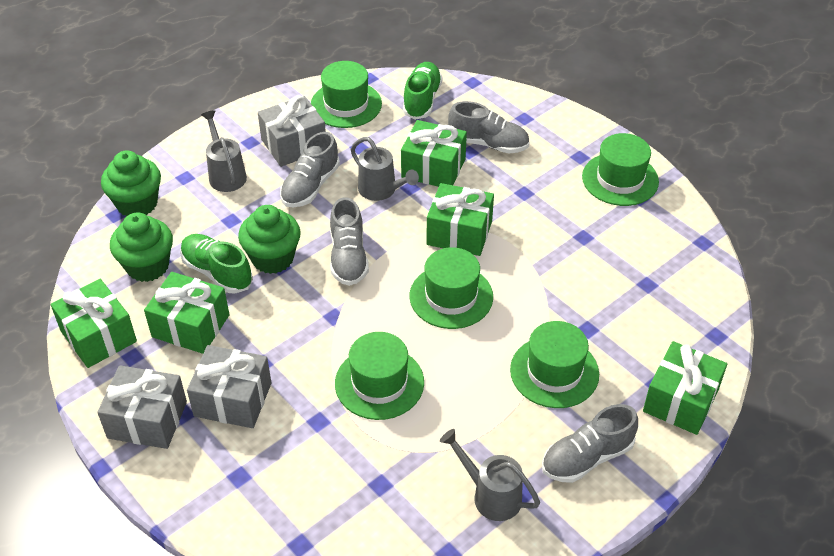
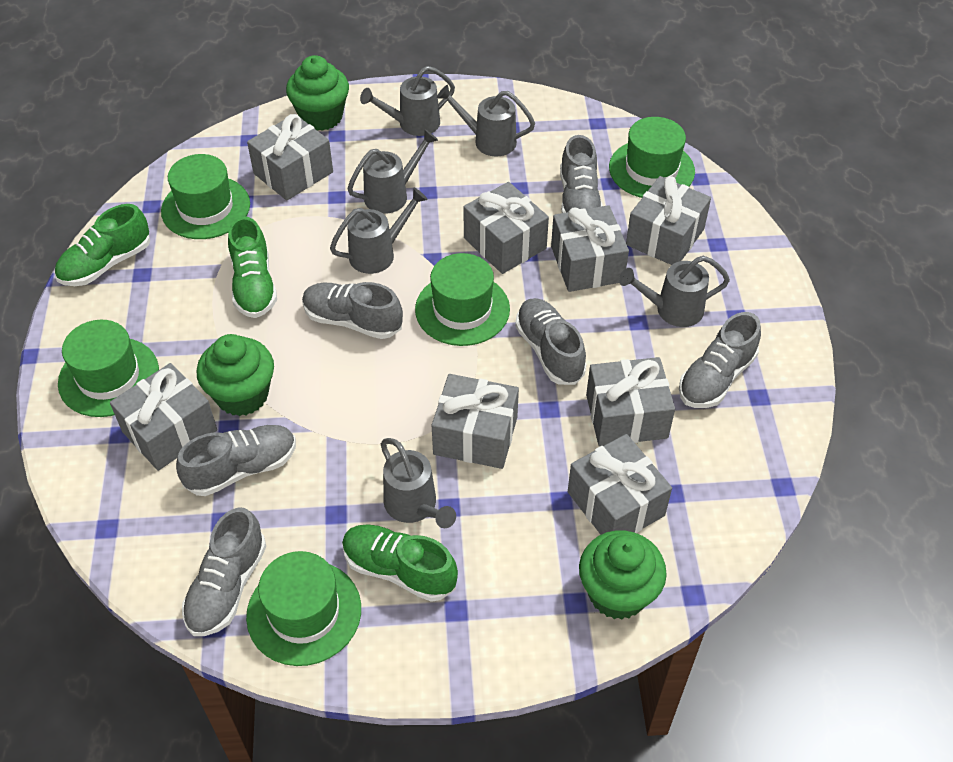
green gift: 5 -> 0
green shoe: 2 -> 3
grey gift: 3 -> 8
grey shoe: 4 -> 6
grey watering can: 3 -> 6

